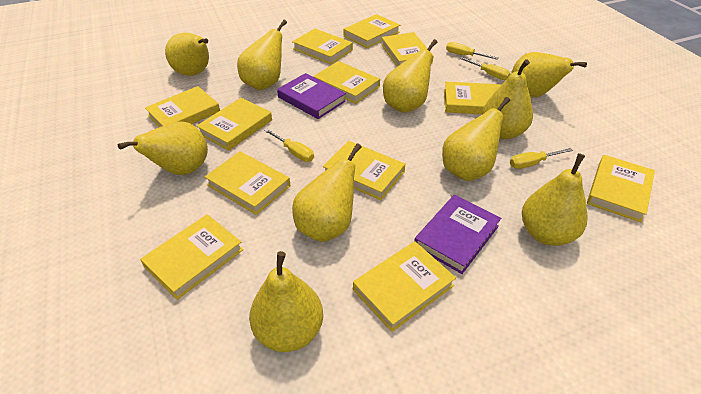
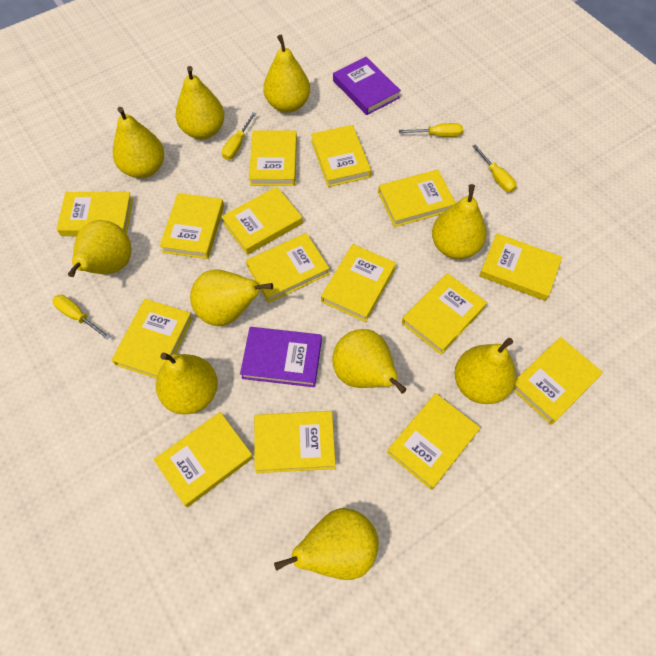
yellow book: 12 -> 15

